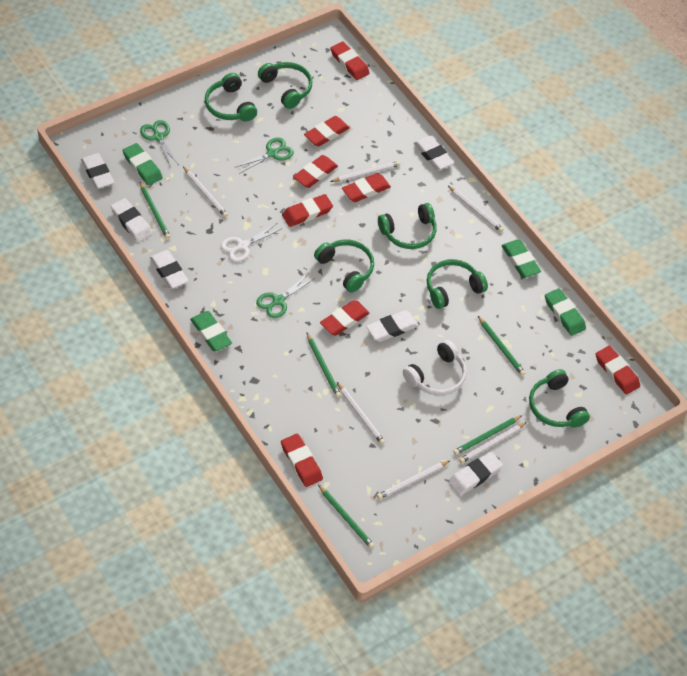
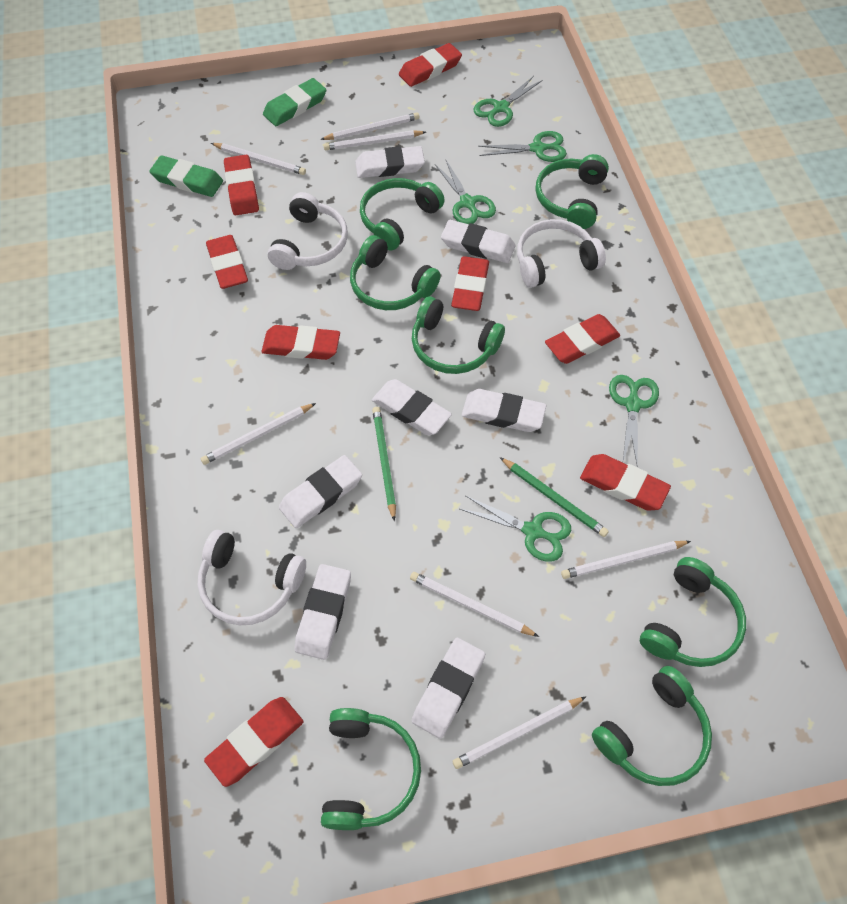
green eraser: 4 -> 2
green headphones: 6 -> 7
green pencil: 5 -> 2
green scissors: 3 -> 5
white eraser: 6 -> 7
white headphones: 1 -> 3
white pencil: 6 -> 7
white scissors: 1 -> 0

